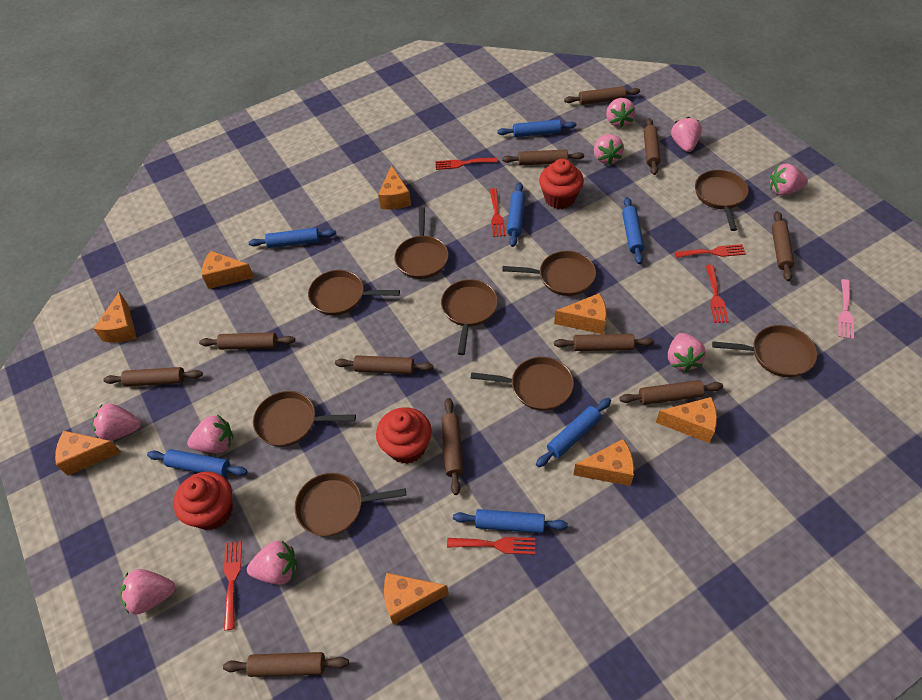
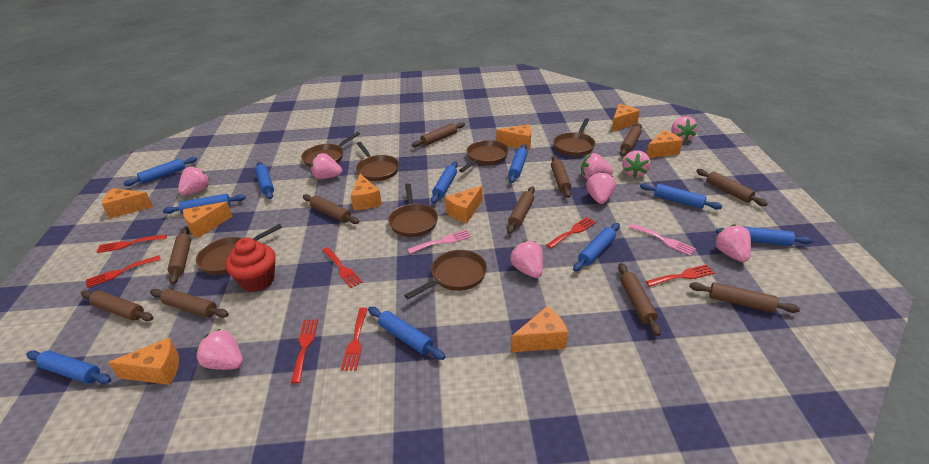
blue rolling pin: 7 -> 10
brown pan: 9 -> 7
orange cheese: 8 -> 9
pink fork: 1 -> 2
red cupcake: 3 -> 1
red fork: 6 -> 7

